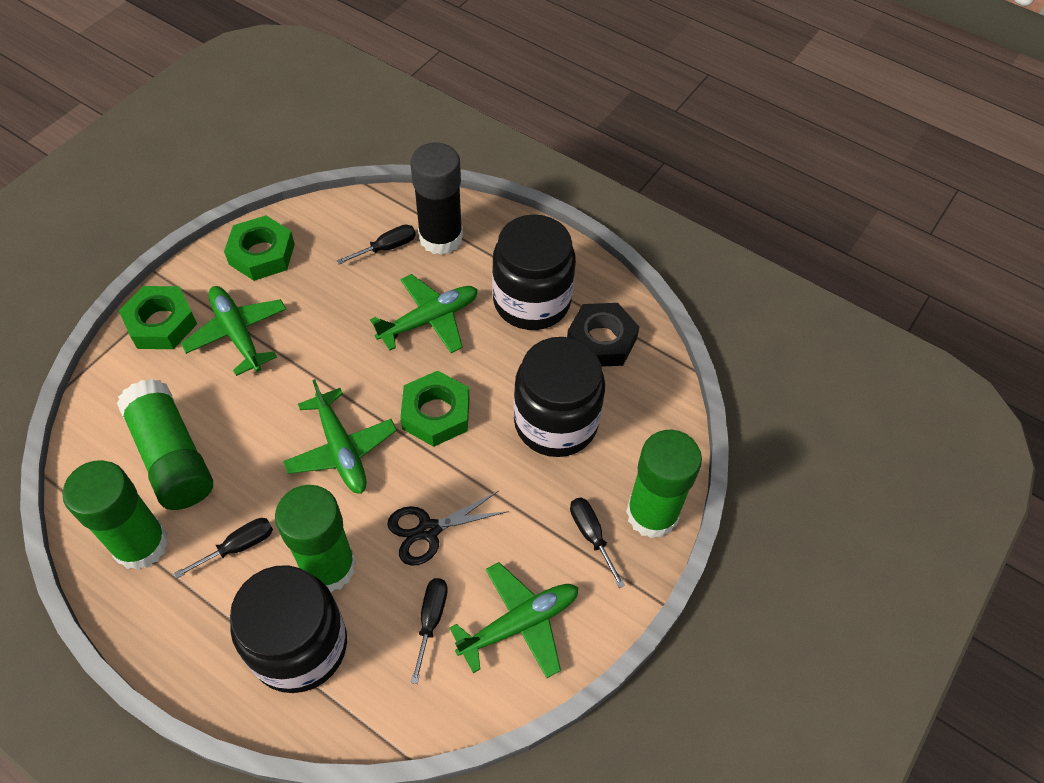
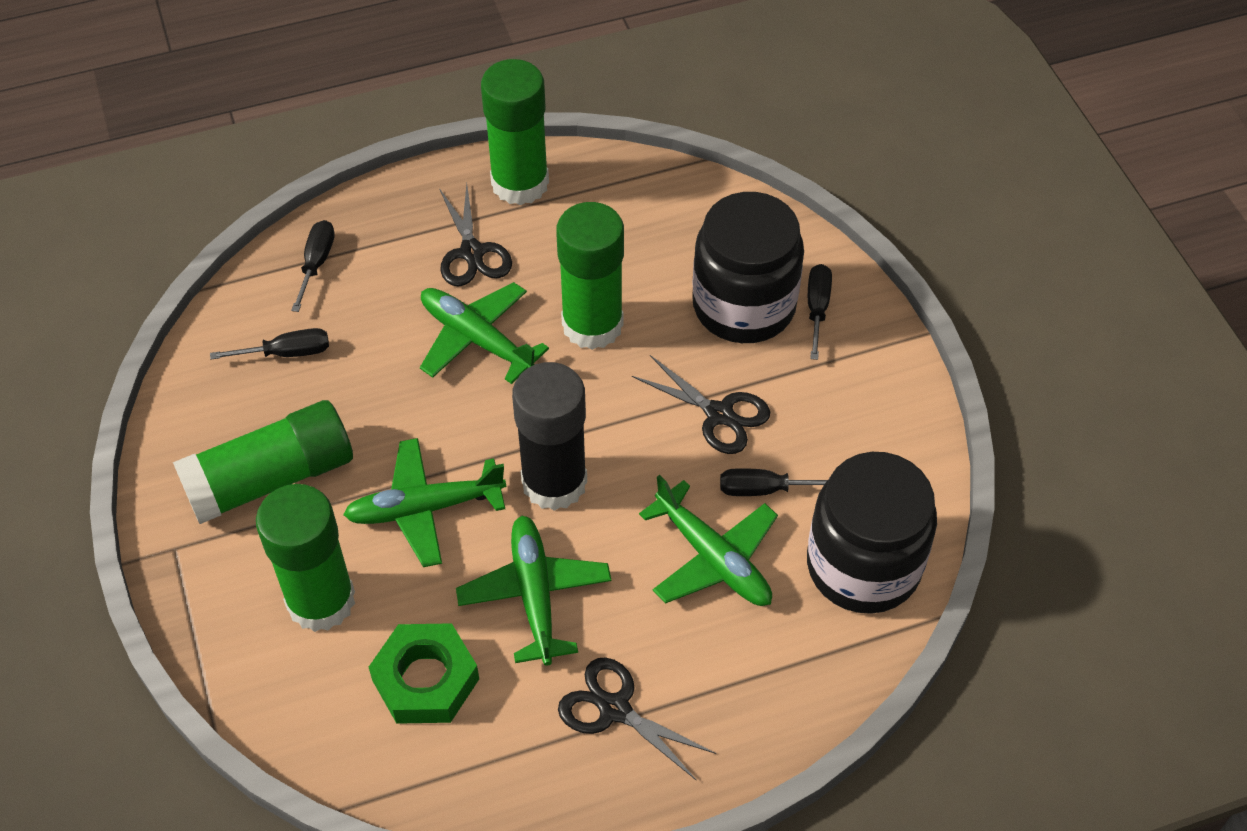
black jar: 3 -> 2
black nut: 1 -> 0
black scissors: 1 -> 3
green nut: 3 -> 1

